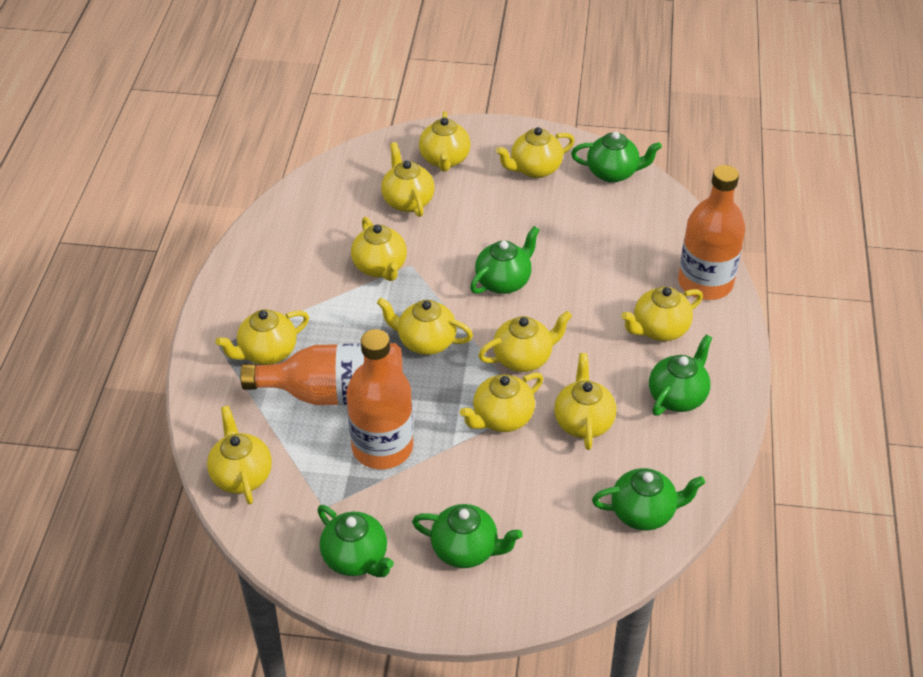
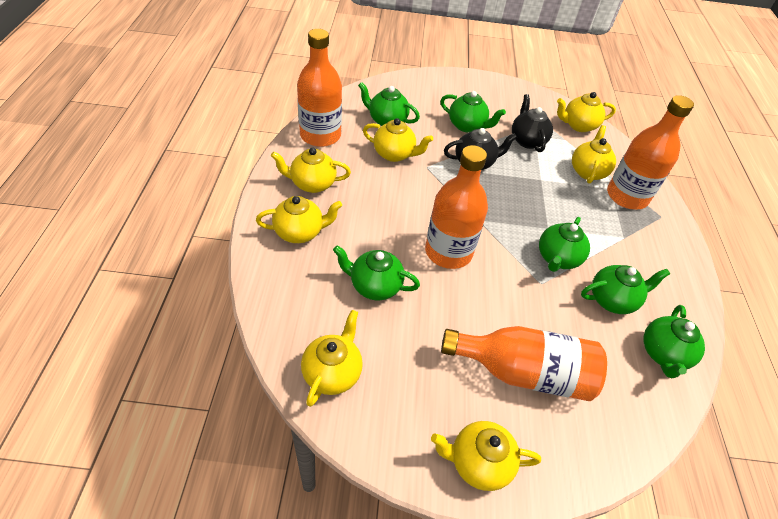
black teapot: 0 -> 2
orange bottle: 3 -> 4
yellow teapot: 11 -> 7

